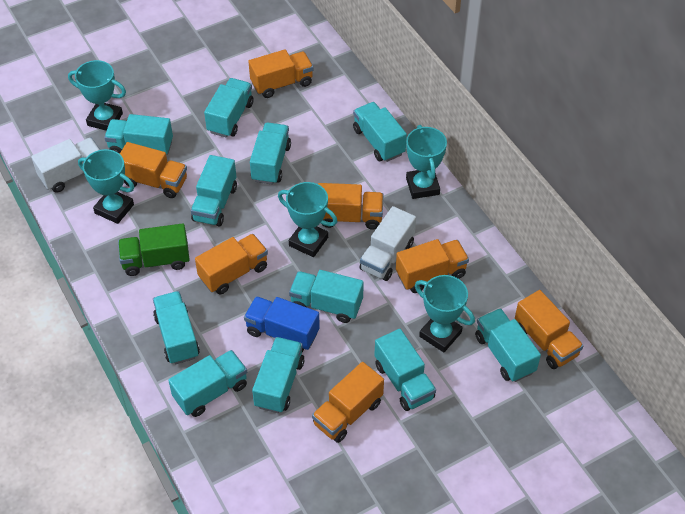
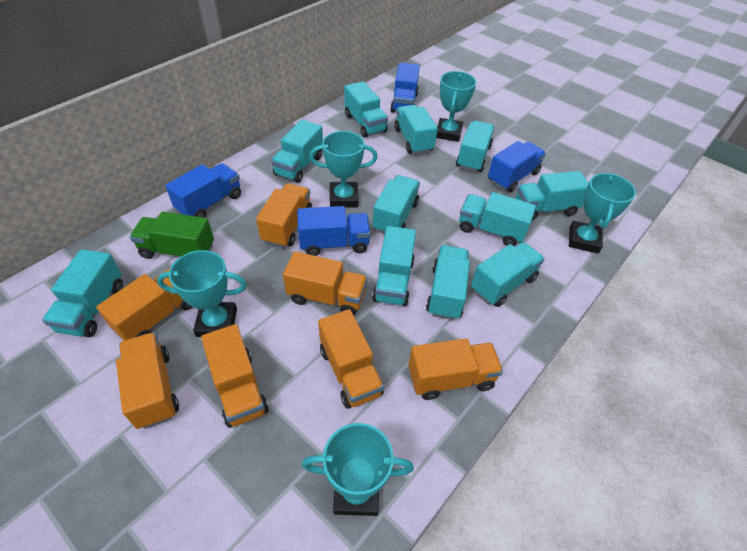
blue truck: 1 -> 4
white truck: 2 -> 0

